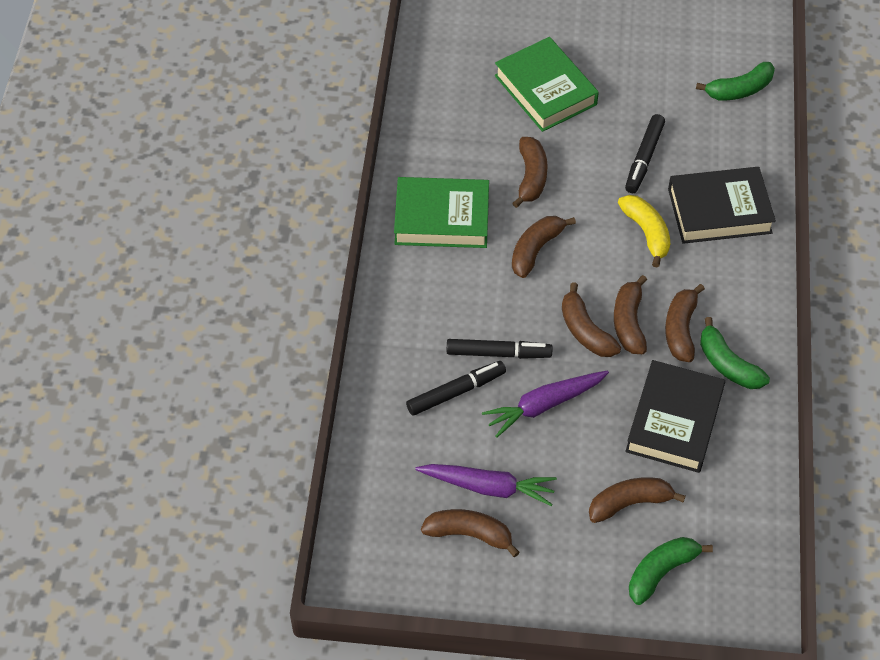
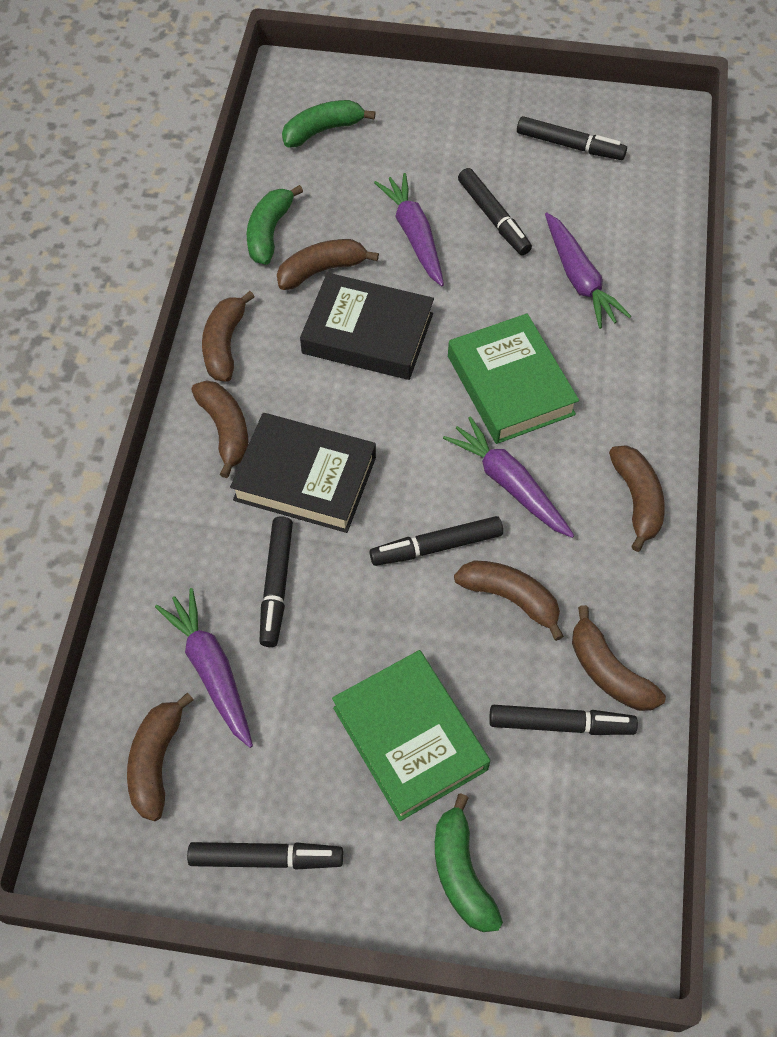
black marker: 3 -> 6
purple carrot: 2 -> 4
yellow banana: 1 -> 0

